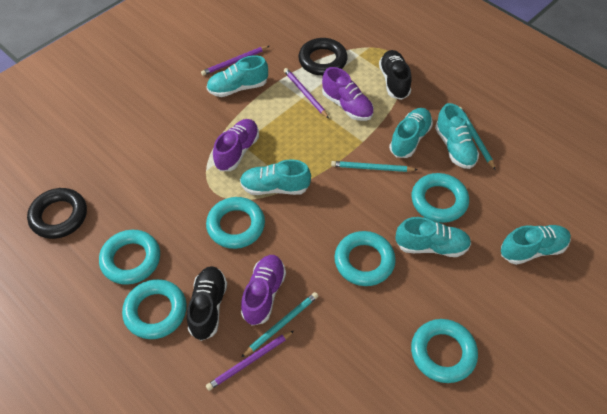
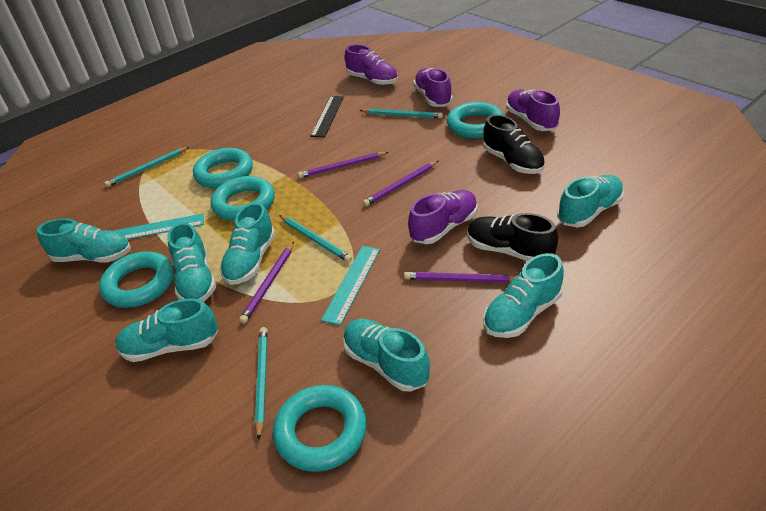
black ring: 2 -> 0
black ruler: 0 -> 1
purple pencil: 3 -> 4
purple shoe: 3 -> 4
turquoise pencil: 3 -> 4
turquoise ring: 6 -> 5
turquoise ruler: 0 -> 2
turquoise shoe: 6 -> 7

